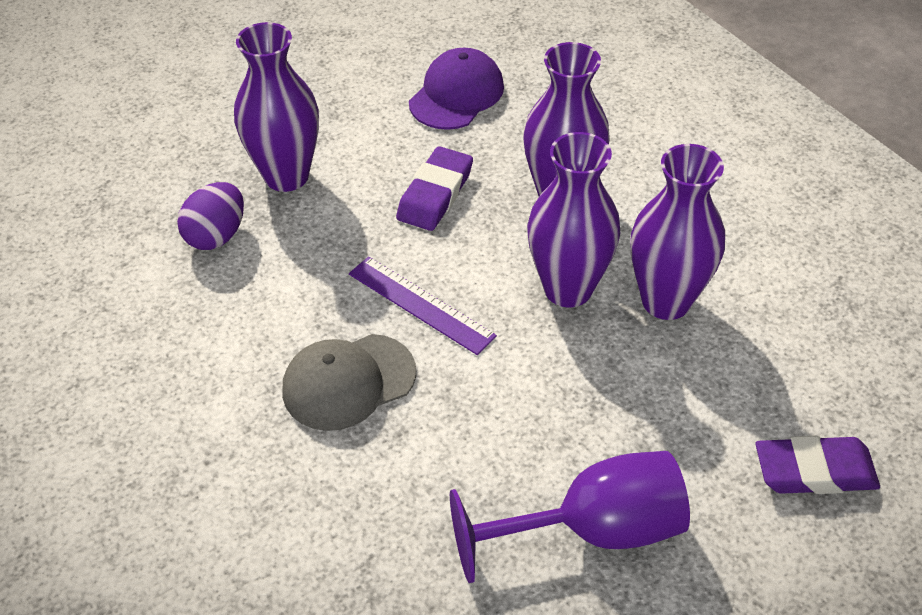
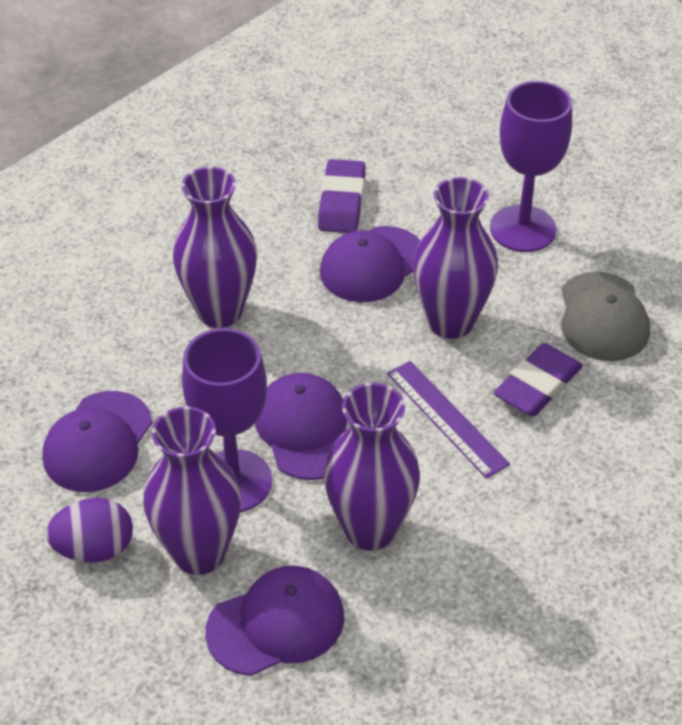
purple cap: 1 -> 4
purple goblet: 1 -> 2

